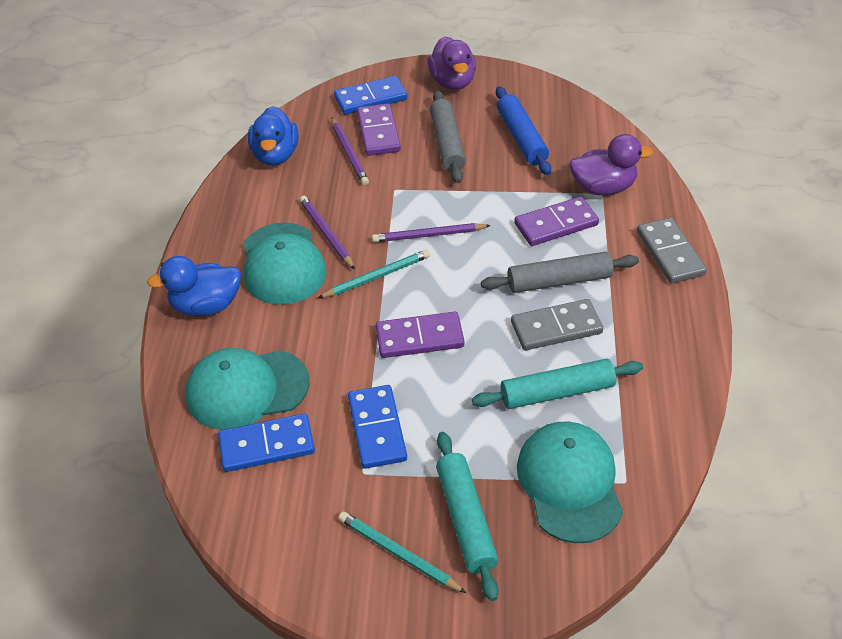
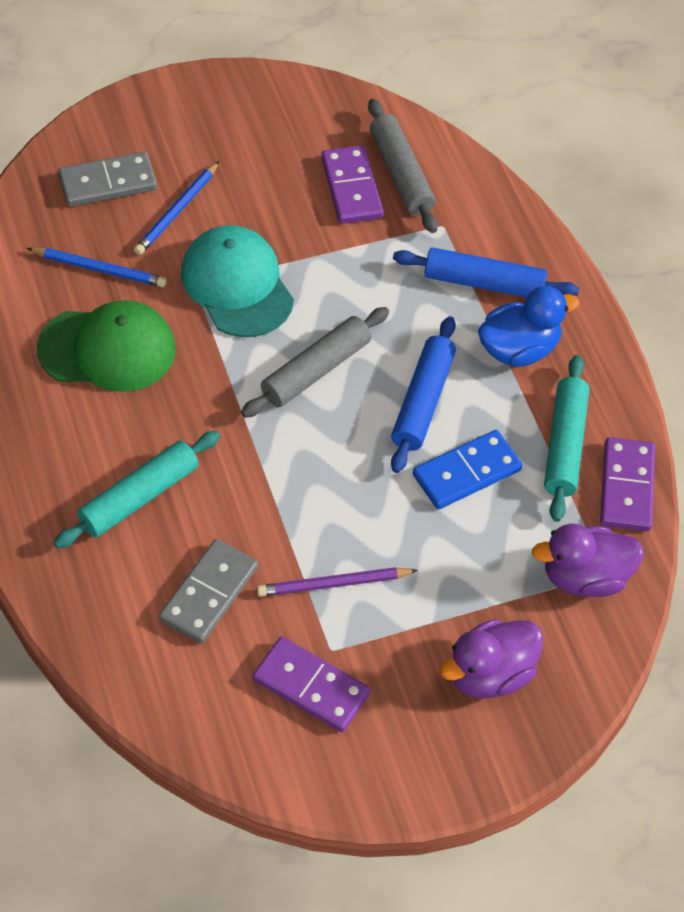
blue domino: 3 -> 1
blue duck: 2 -> 1
blue pencil: 0 -> 2
blue rolling pin: 1 -> 2
green cap: 0 -> 1
purple pencil: 3 -> 1
turquoise cap: 3 -> 1
turquoise pencil: 2 -> 0

